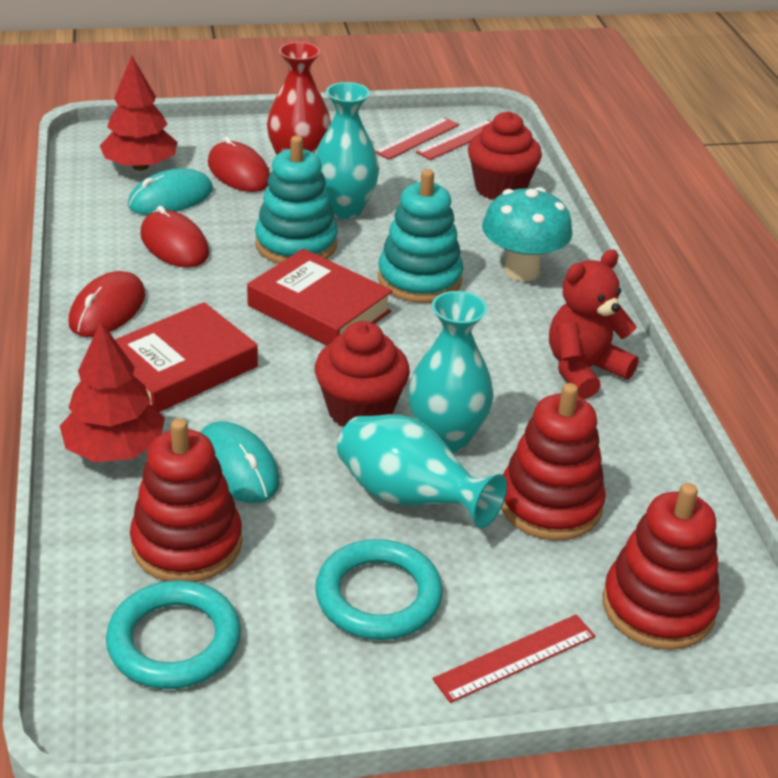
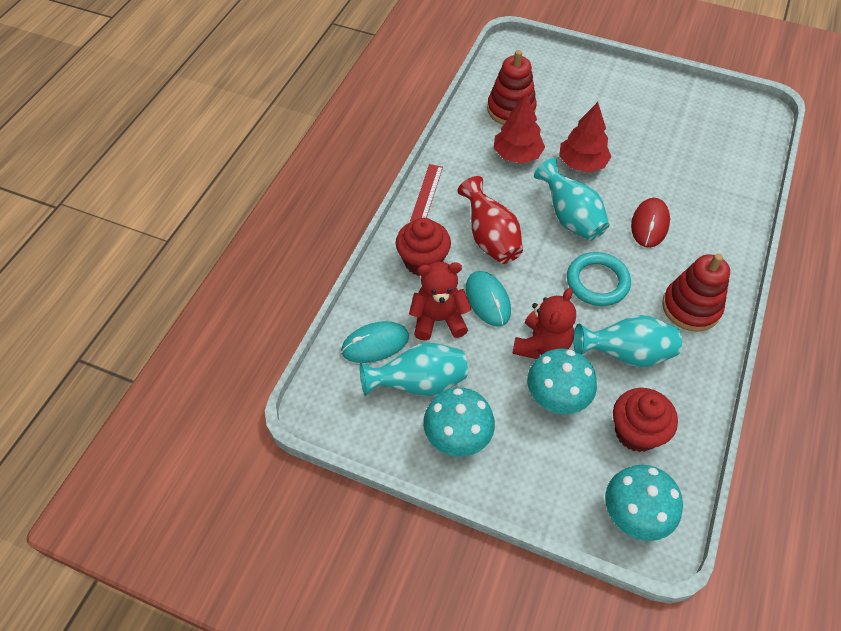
red book: 2 -> 0
red mouse: 3 -> 1
red ruler: 3 -> 1
red stacking toy: 3 -> 2
red teddy bear: 1 -> 2
turquoise mushroom: 1 -> 3
turquoise ring: 2 -> 1
turquoise stacking toy: 2 -> 0

